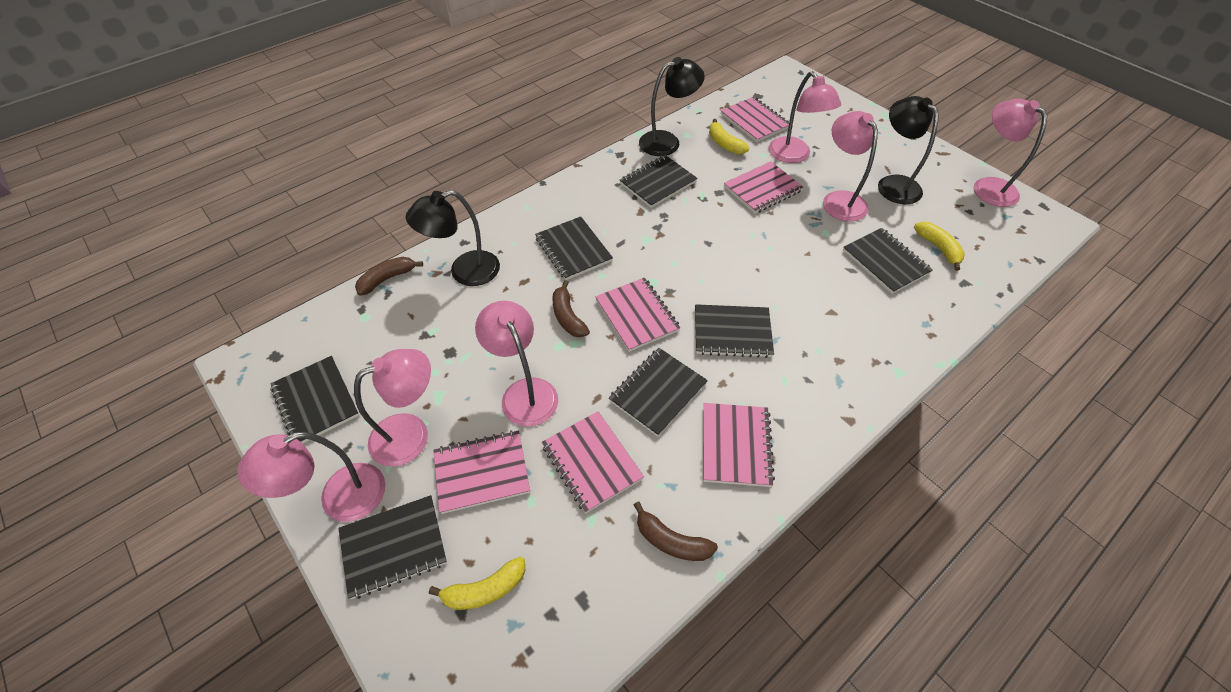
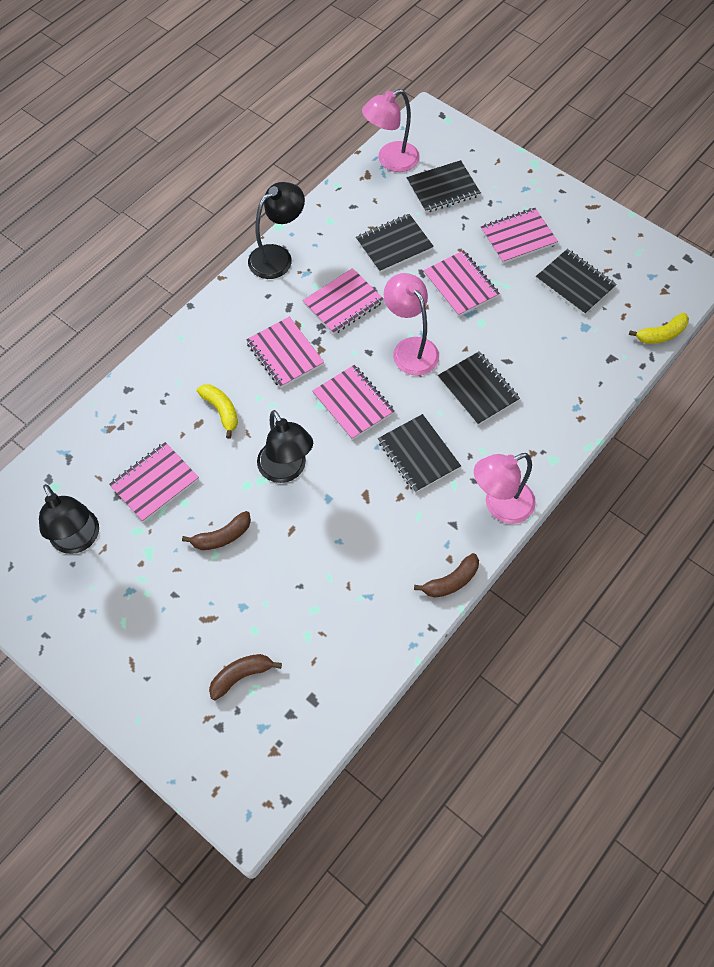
black notebook: 7 -> 5
pink lamp: 6 -> 3
yellow banana: 3 -> 2

